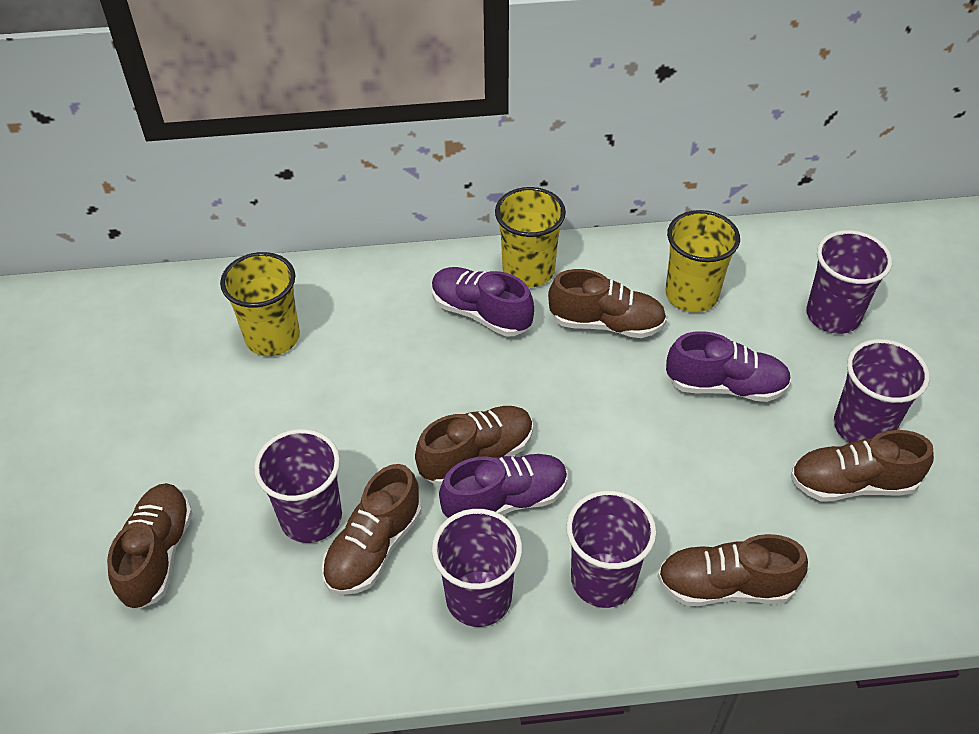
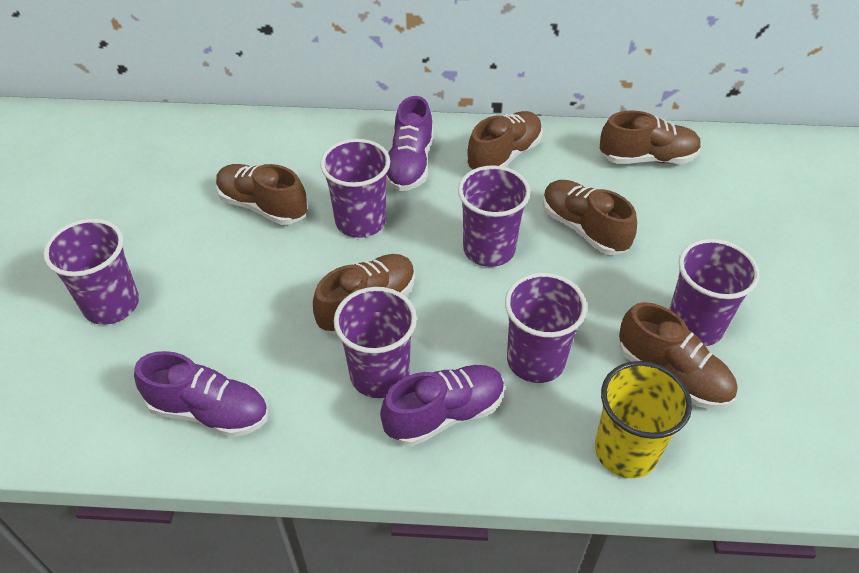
purple cup: 5 -> 6
yellow cup: 3 -> 1

